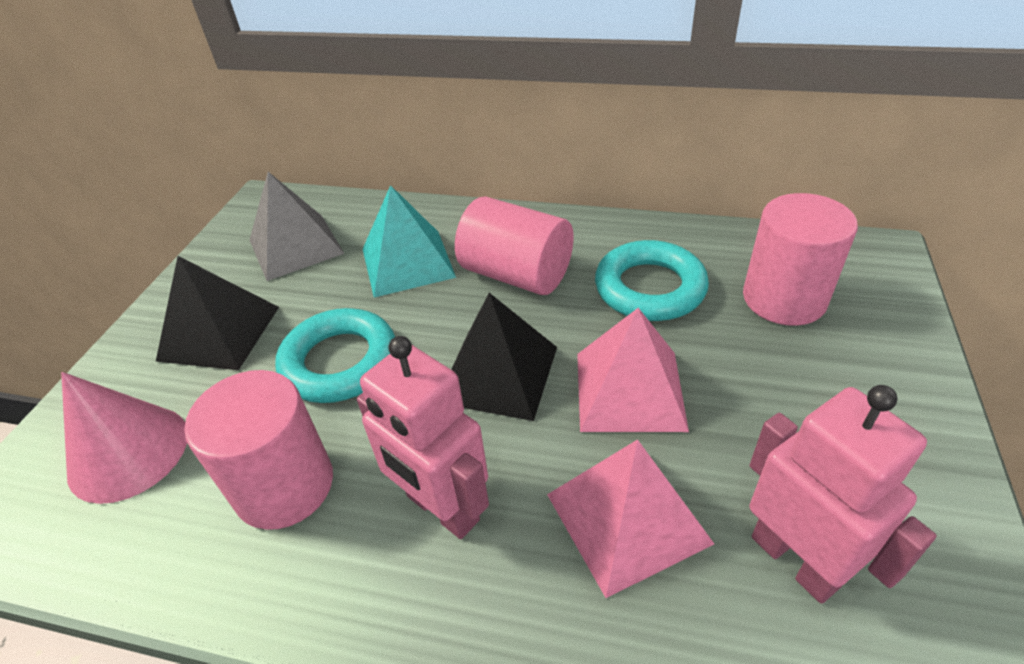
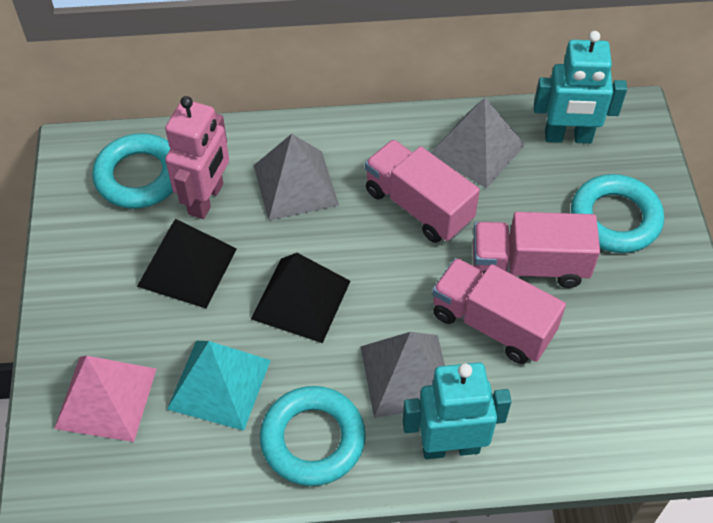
grey pyramid: 1 -> 3
pink cone: 1 -> 0
pink cylinder: 3 -> 0
pink pyramid: 2 -> 1
pink robot: 2 -> 1
pink truck: 0 -> 3
turquoise ring: 2 -> 3
turquoise robot: 0 -> 2

